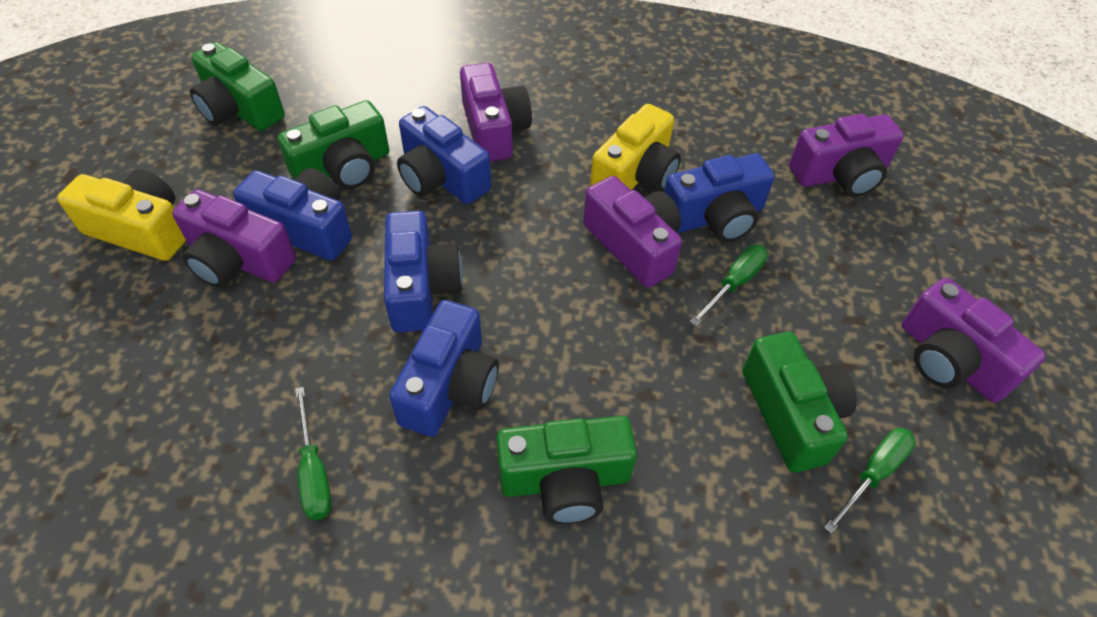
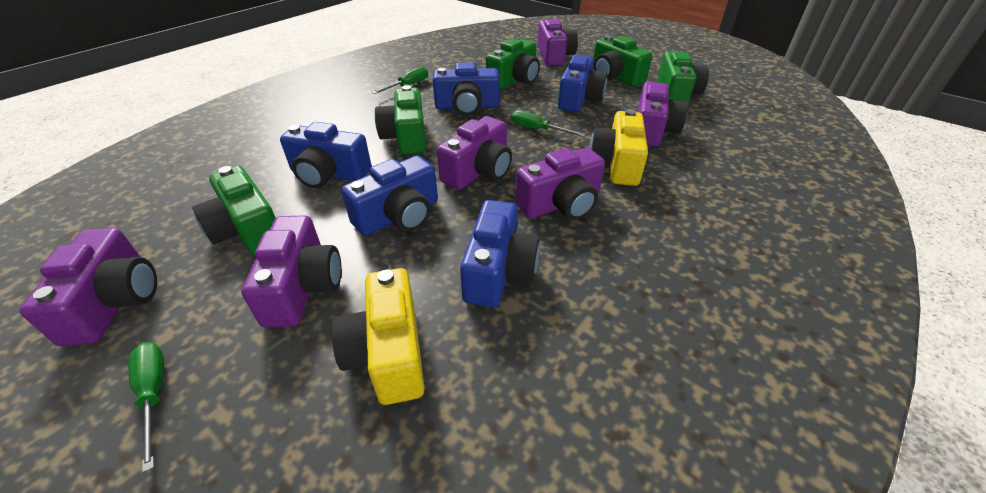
green camera: 4 -> 5
purple camera: 5 -> 6

